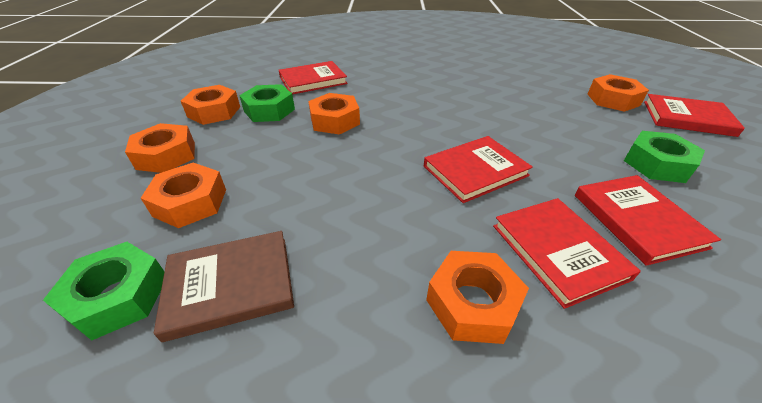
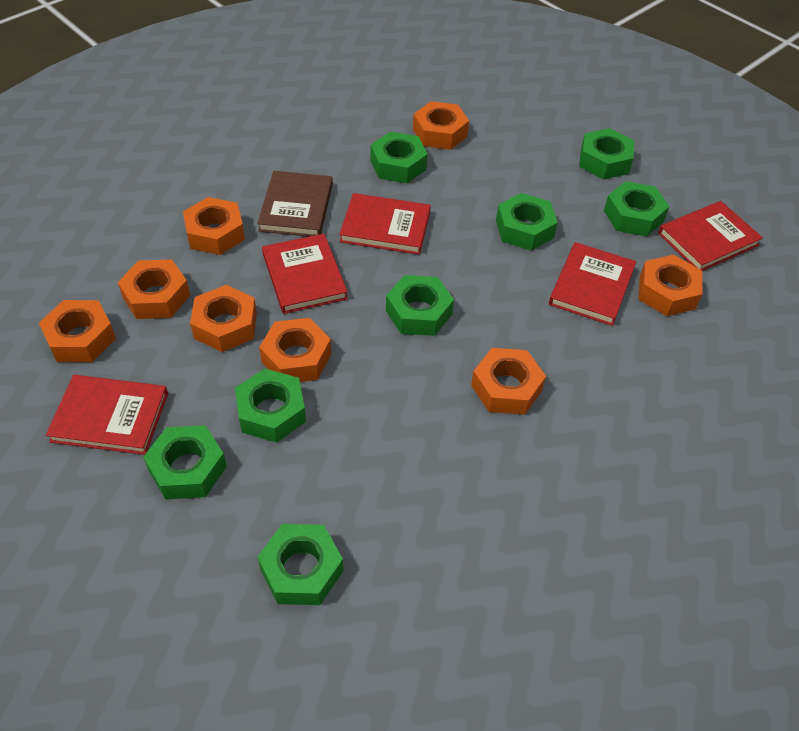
green nut: 3 -> 8
orange nut: 6 -> 8

